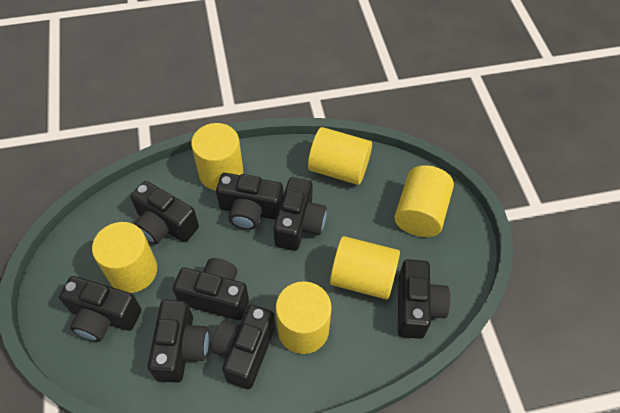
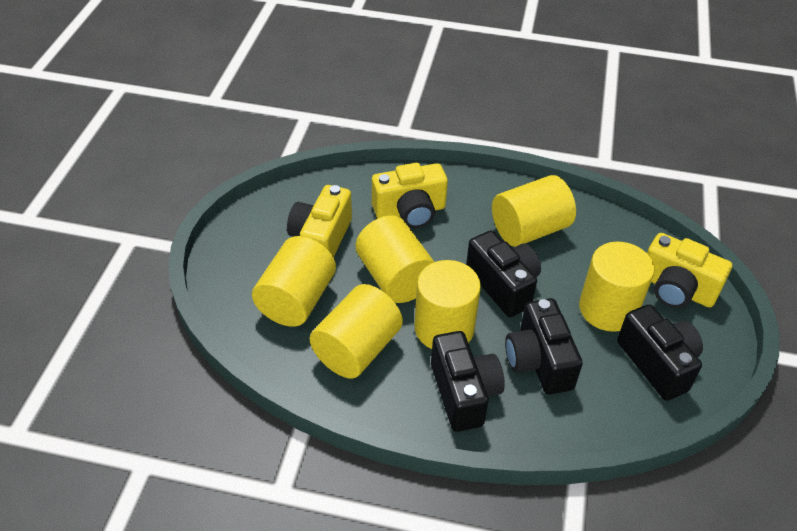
black camera: 8 -> 4
yellow camera: 0 -> 3

